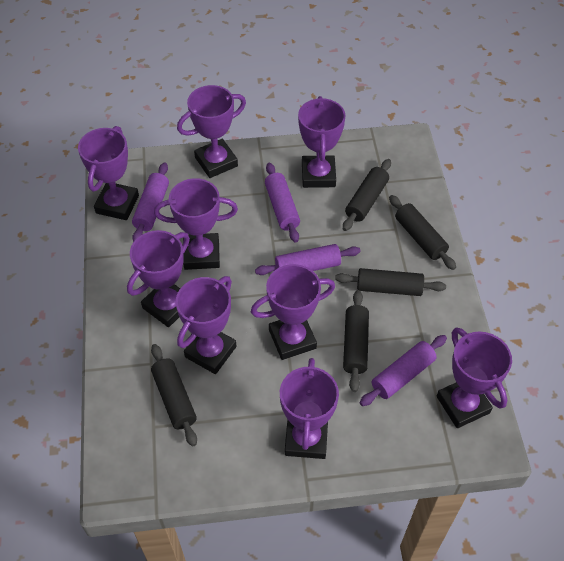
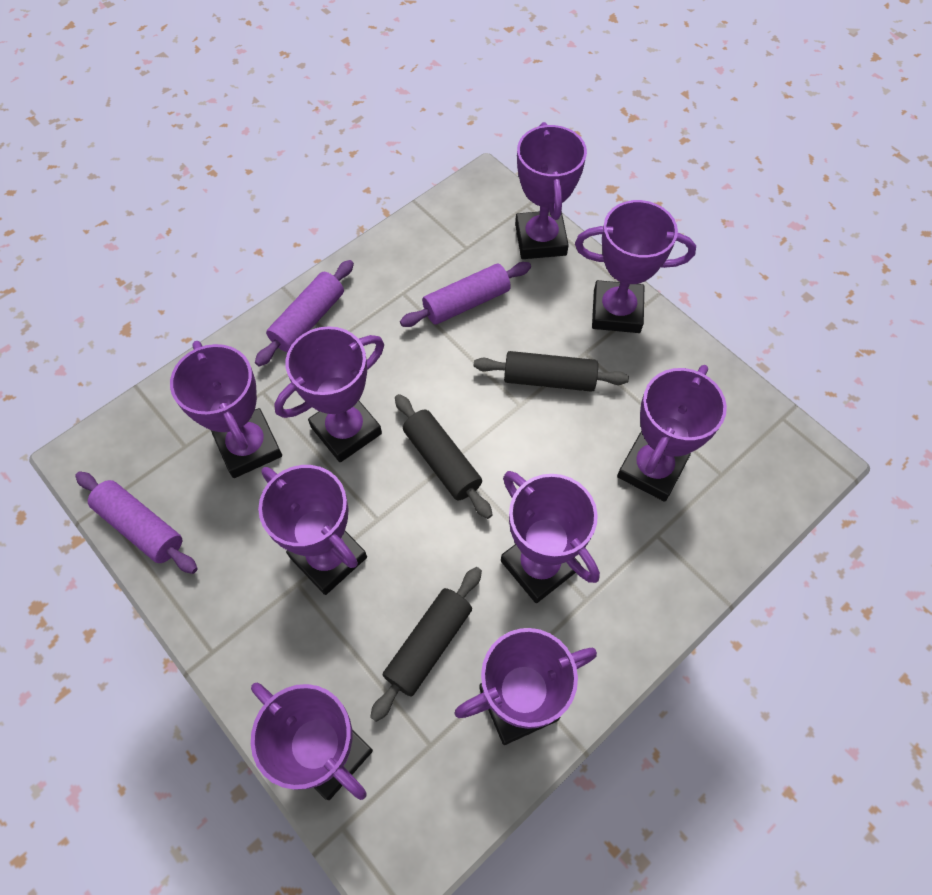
black rolling pin: 5 -> 3
purple rolling pin: 4 -> 3

